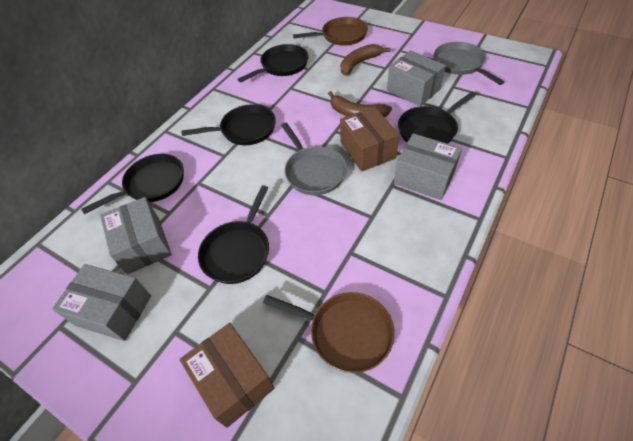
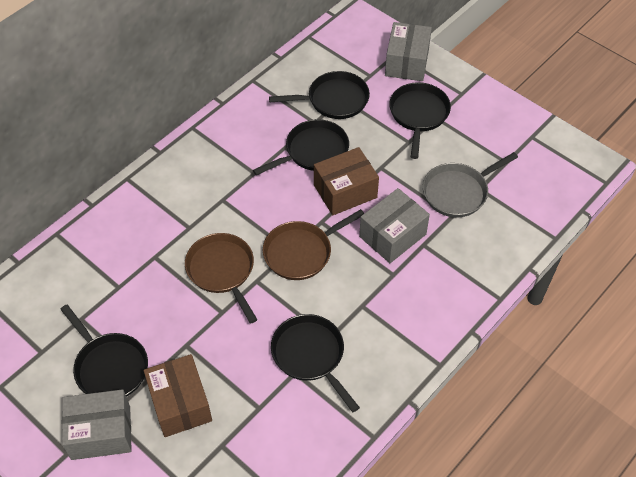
brown banana: 2 -> 0
grey box: 4 -> 3
grey pan: 2 -> 1

